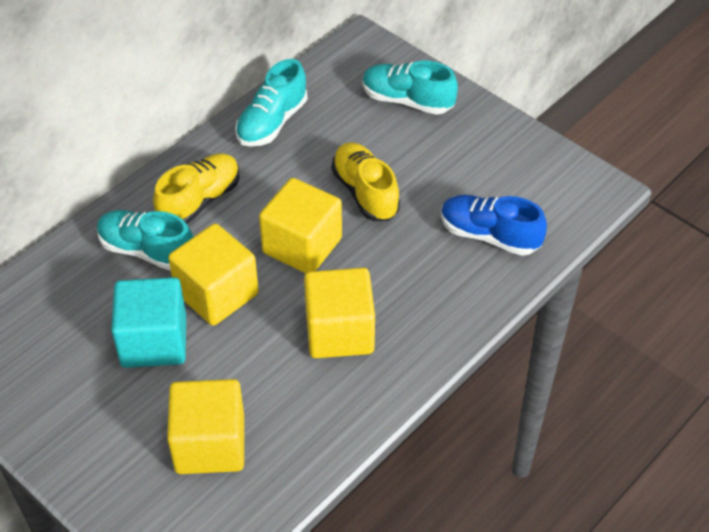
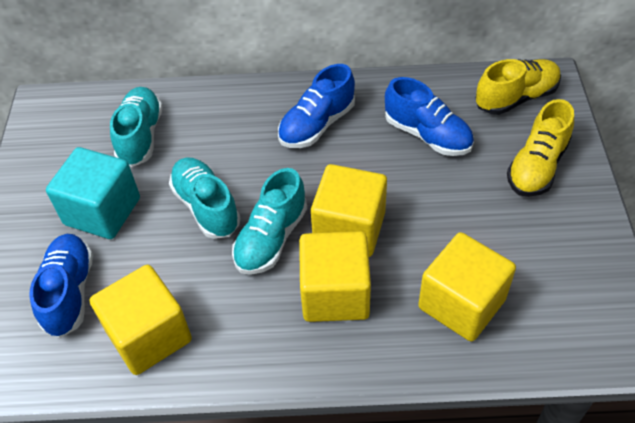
blue shoe: 1 -> 3

